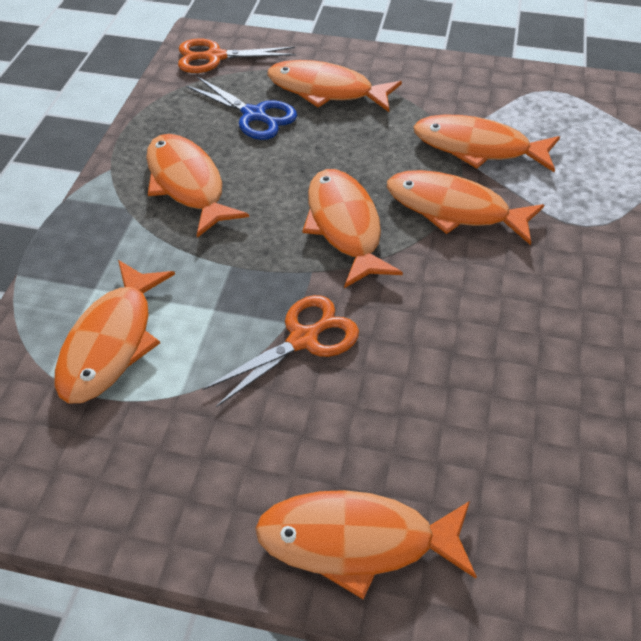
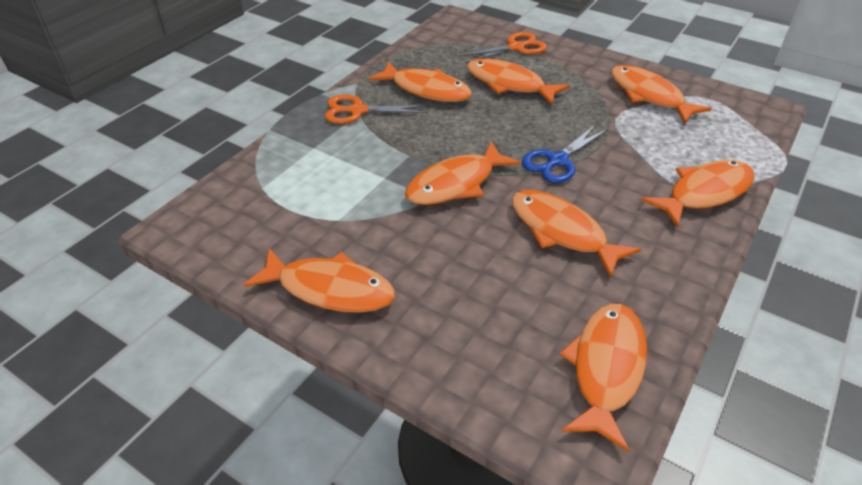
orange fish: 7 -> 8

